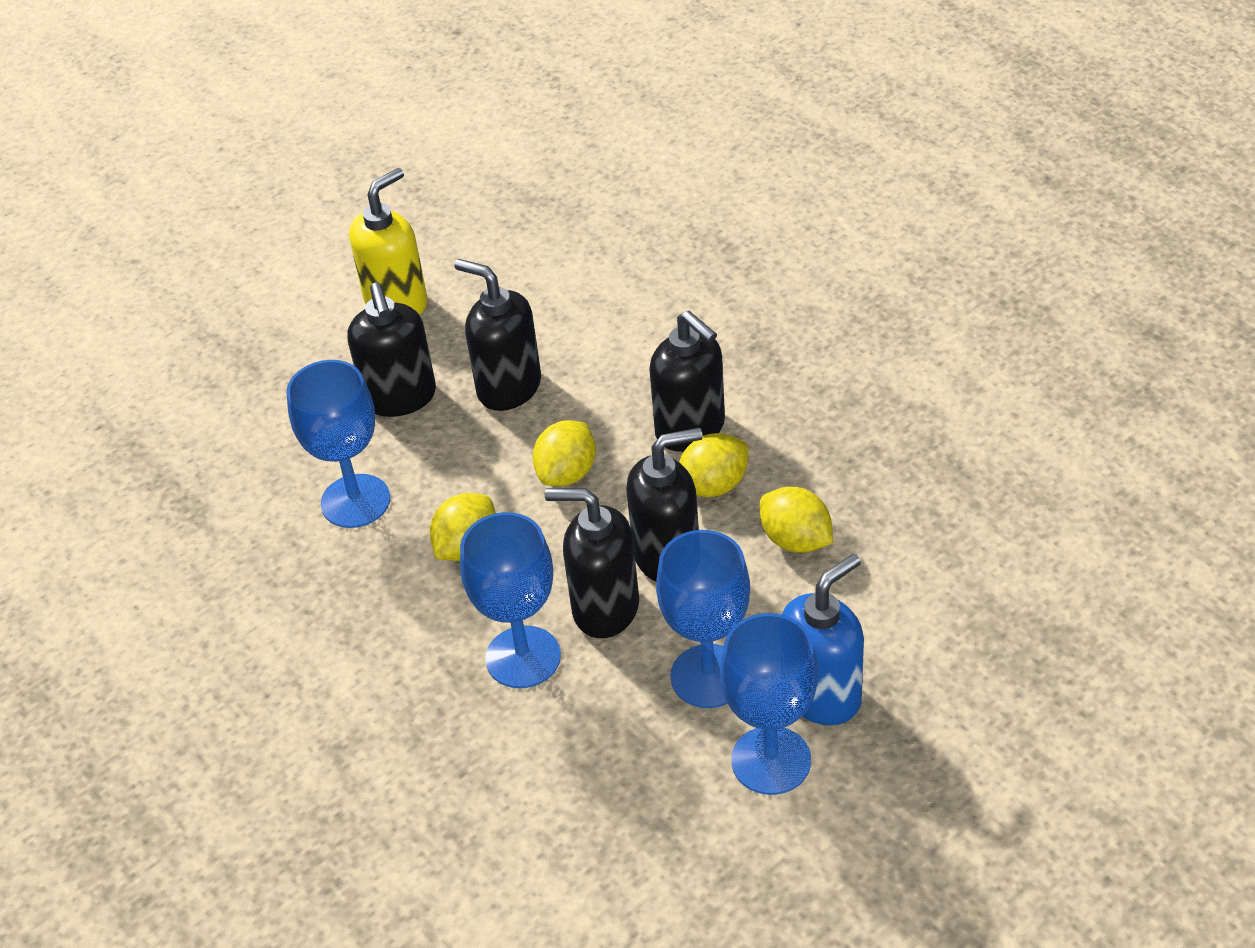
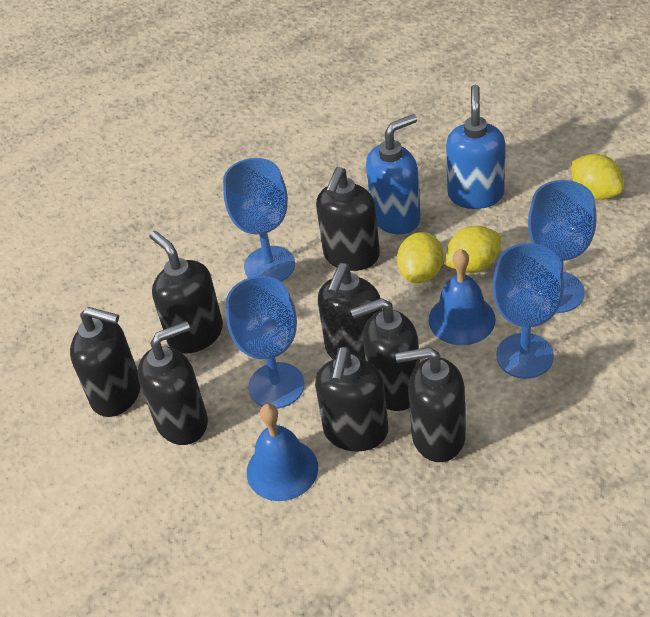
black soap dispenser: 5 -> 8
blue bell: 0 -> 2
blue soap dispenser: 1 -> 2
yellow lemon: 4 -> 3
yellow soap dispenser: 1 -> 0

